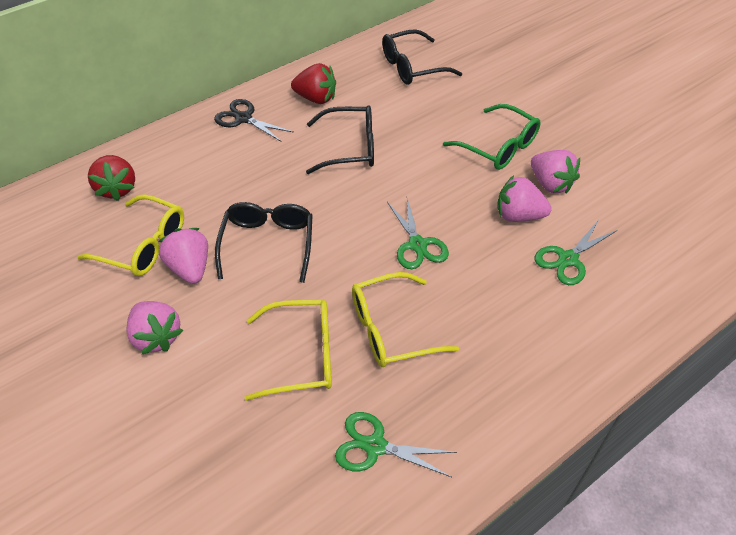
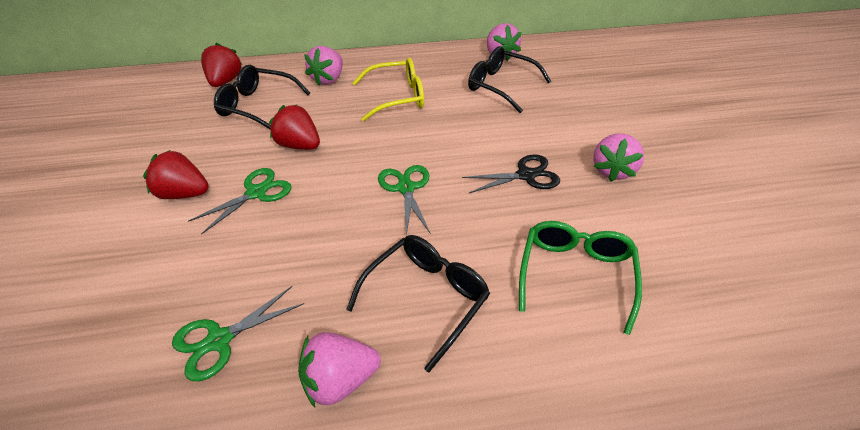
red strawberry: 2 -> 3
yellow glasses: 3 -> 1

